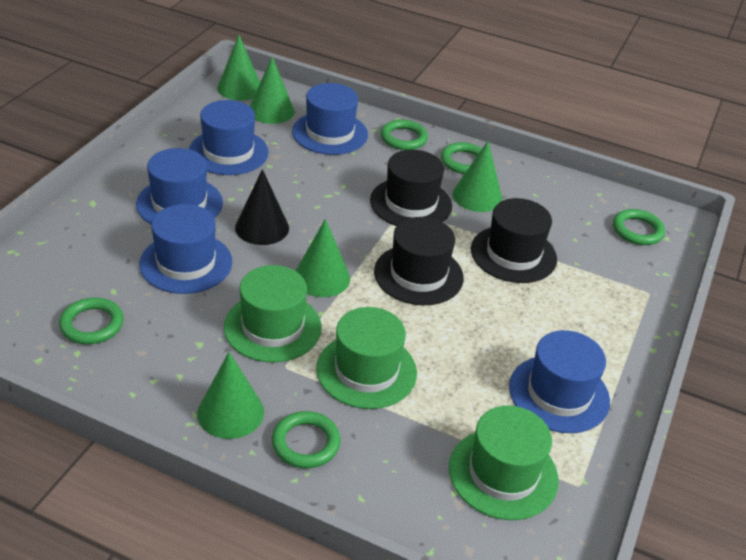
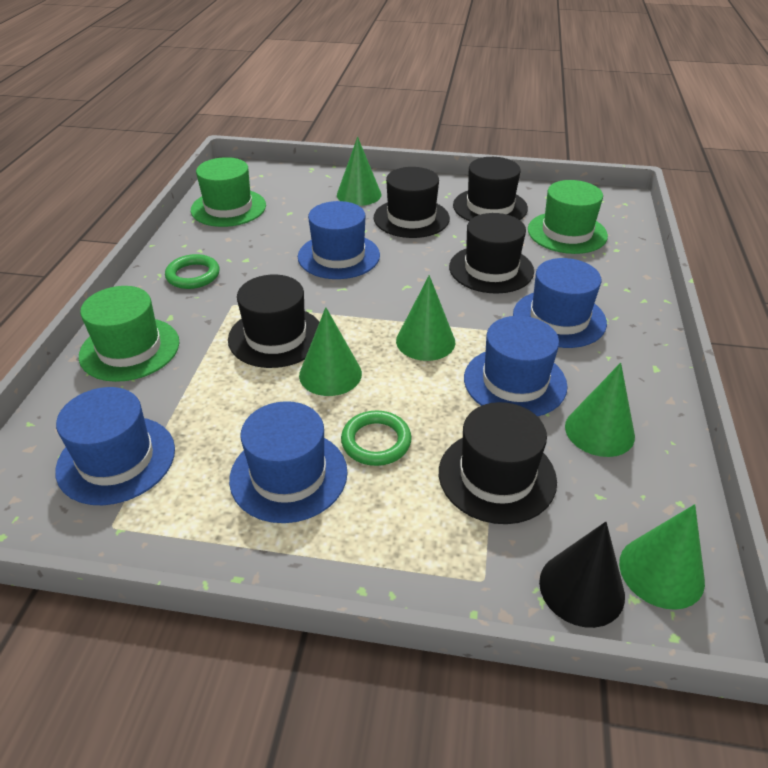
black hat: 3 -> 5
green ring: 5 -> 2

